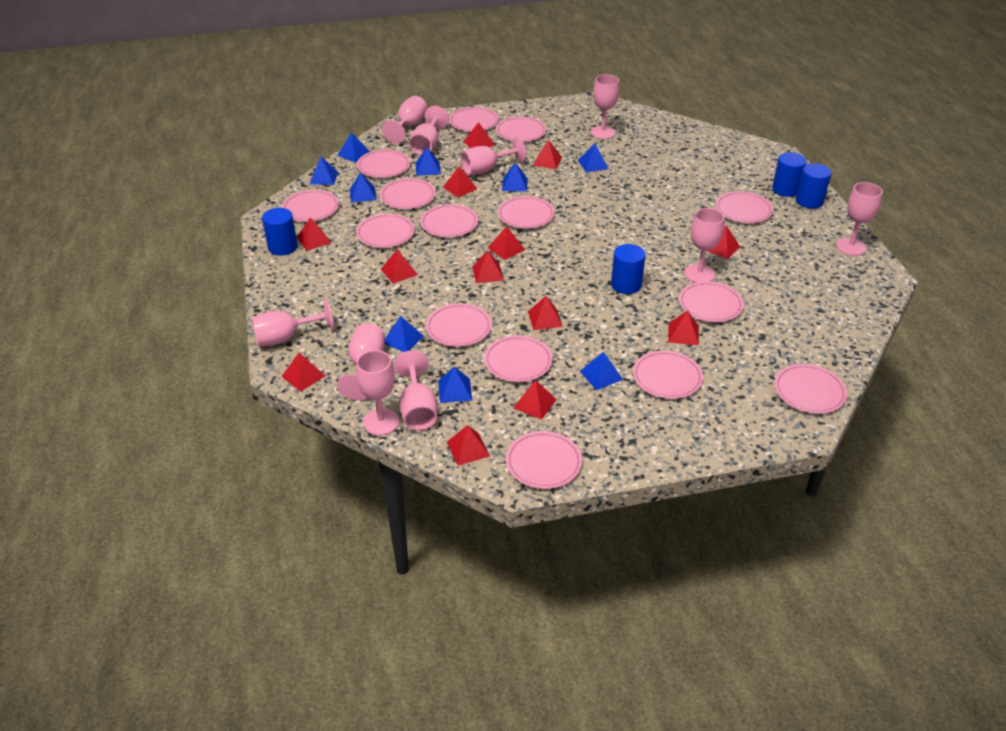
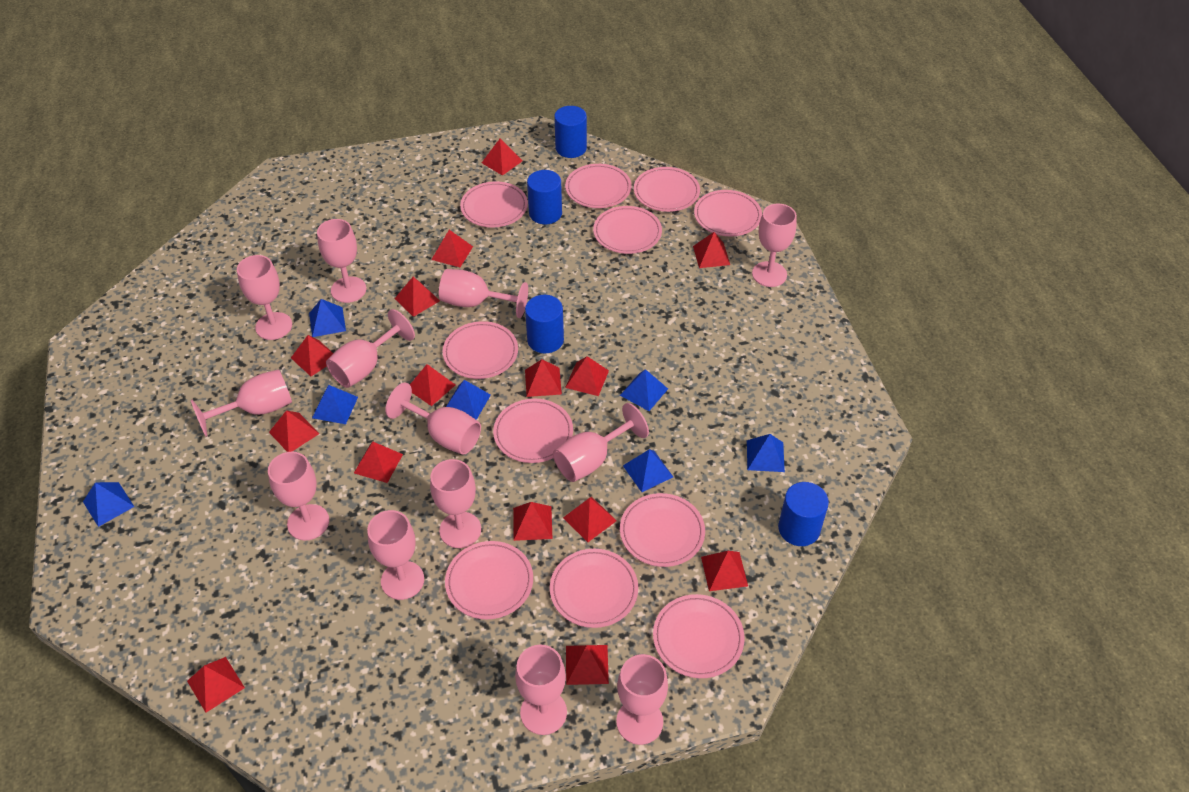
blue pyramid: 9 -> 7
pink goblet: 10 -> 13
pink plate: 15 -> 11
red pyramid: 13 -> 15

